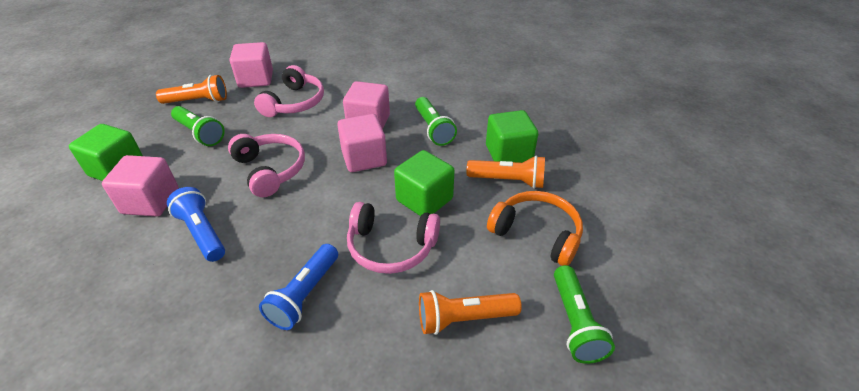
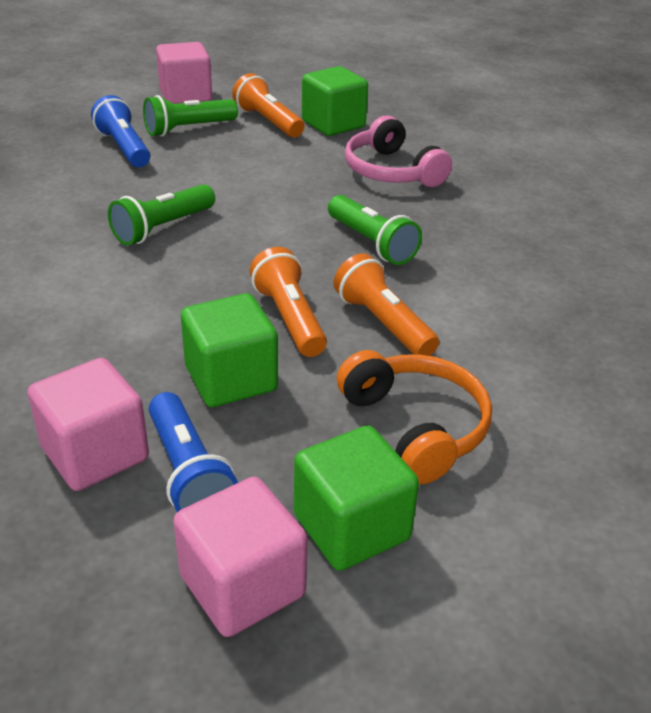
pink cube: 4 -> 3
pink headphones: 3 -> 1

